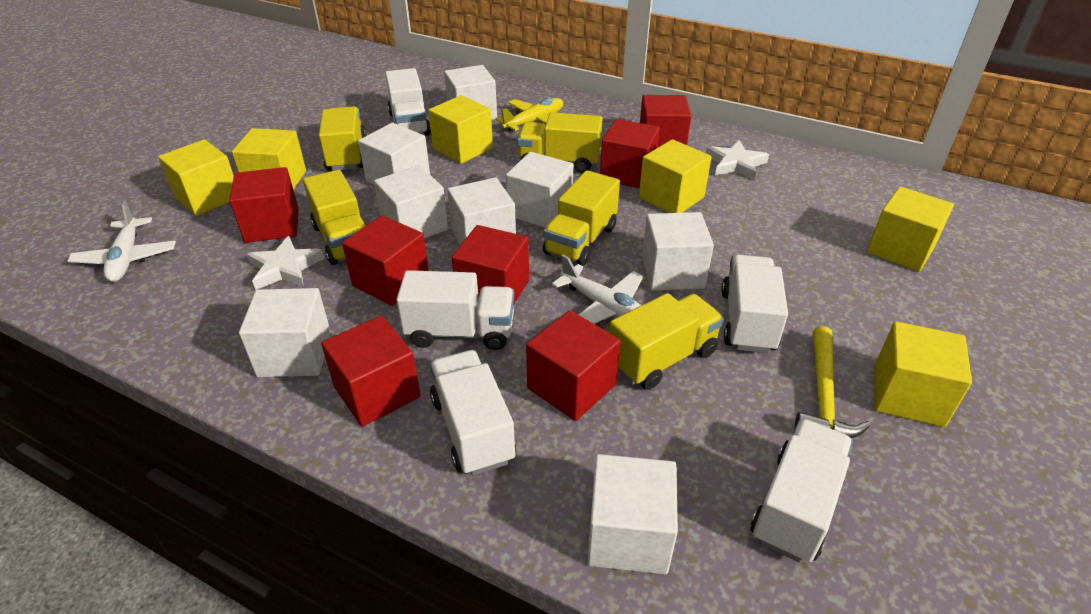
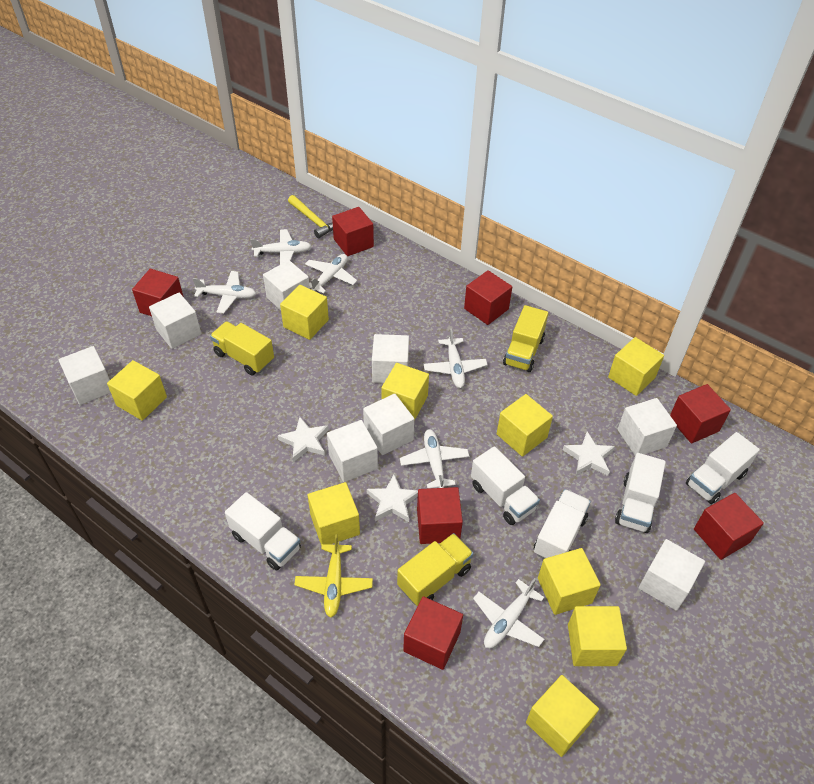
white plane: 2 -> 6
white star: 2 -> 3
yellow cube: 6 -> 9
yellow truck: 5 -> 3

